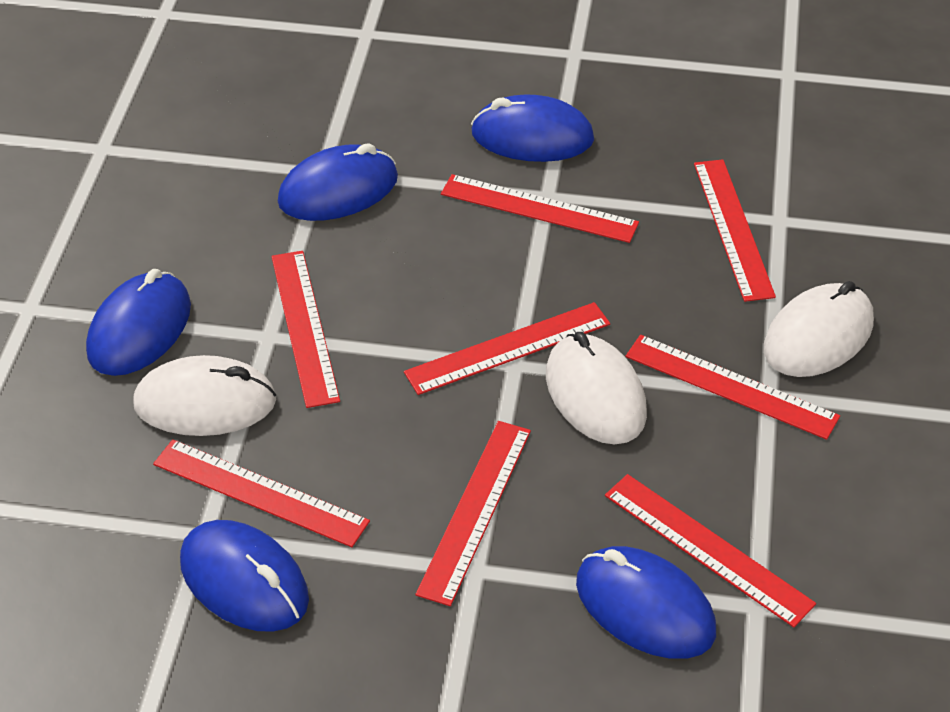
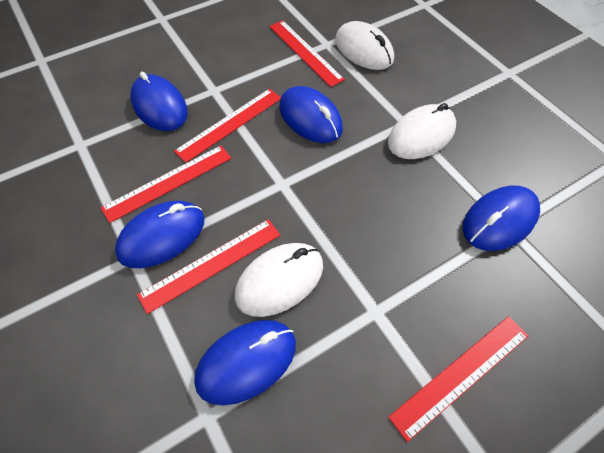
red ruler: 8 -> 5

